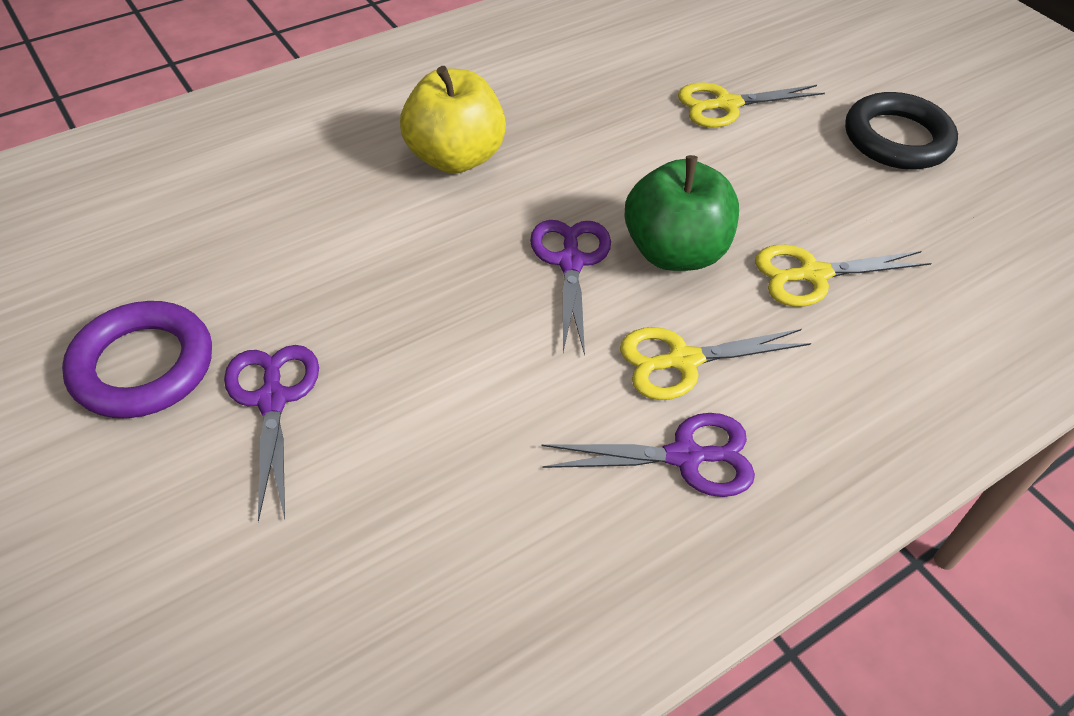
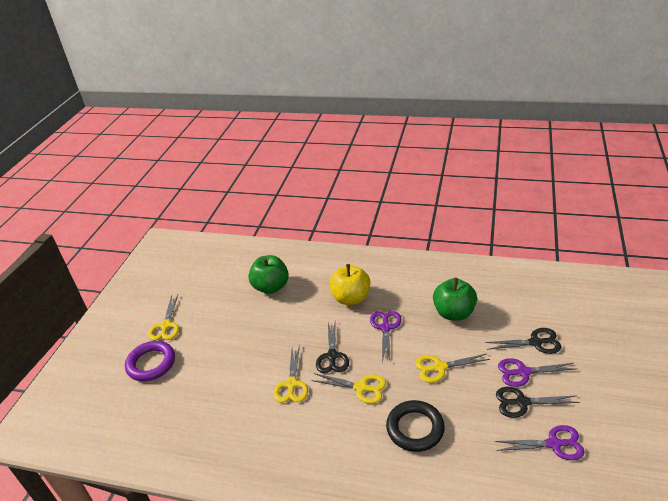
black scissors: 0 -> 3
green apple: 1 -> 2
yellow scissors: 3 -> 4

